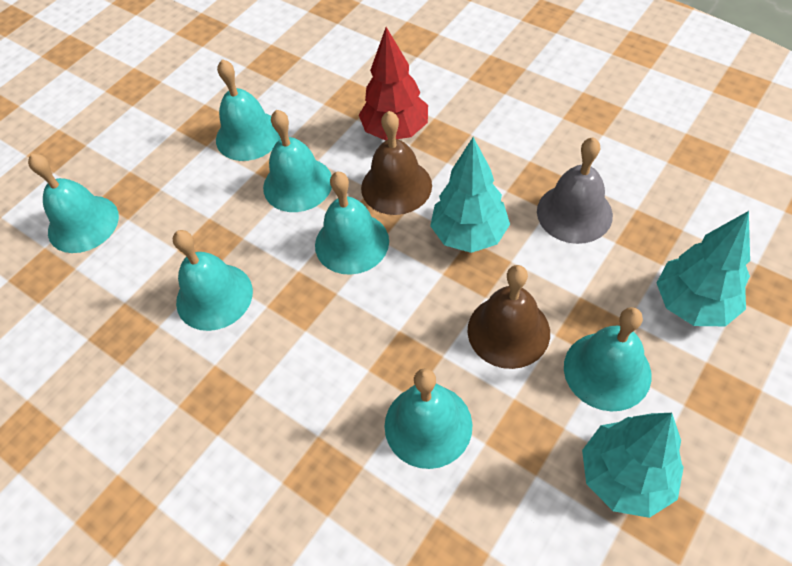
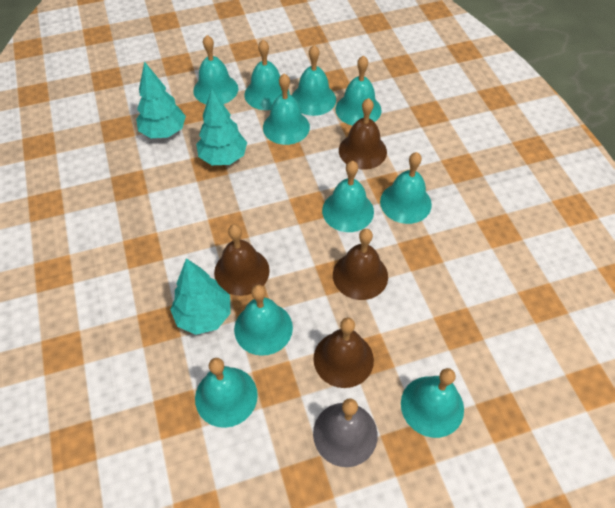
brown bell: 2 -> 4
red tree: 1 -> 0
turquoise bell: 7 -> 10

